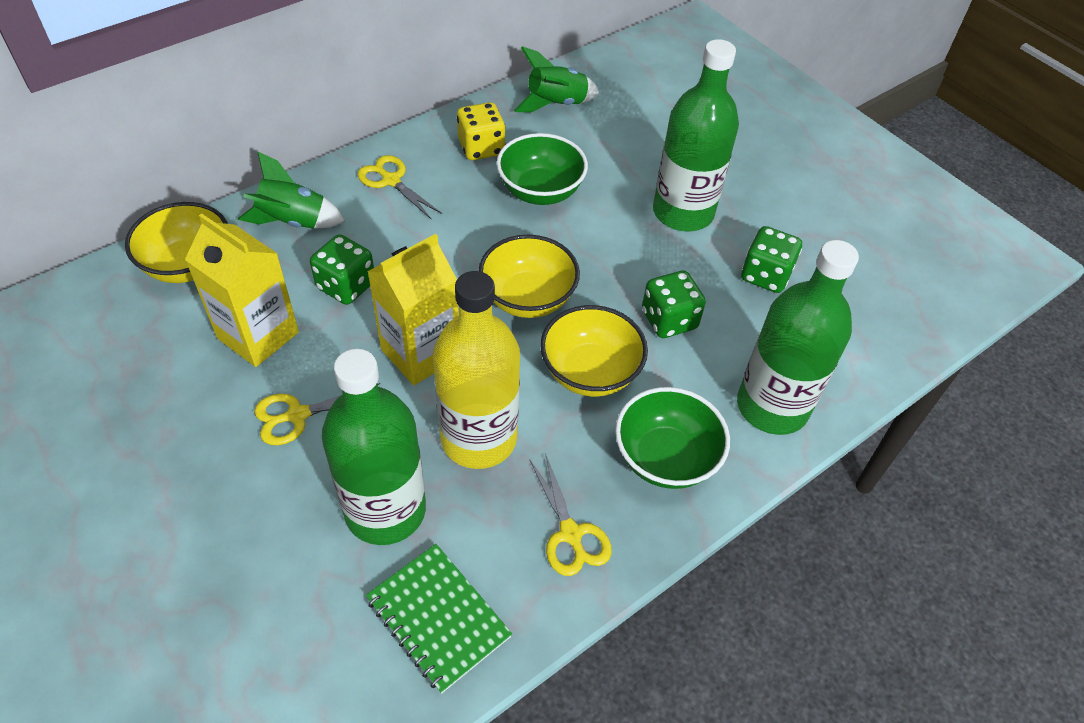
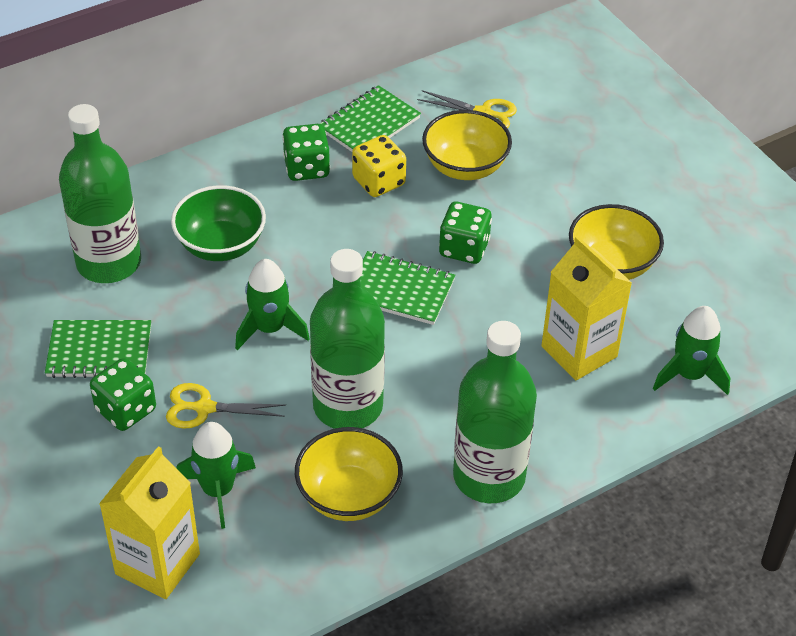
green bowl: 2 -> 1
green notebook: 1 -> 3
green rocket: 2 -> 3
yellow bottle: 1 -> 0
yellow scissors: 3 -> 2

